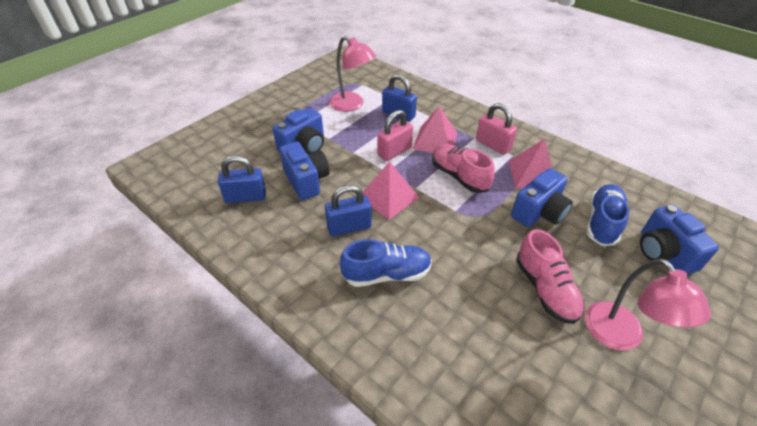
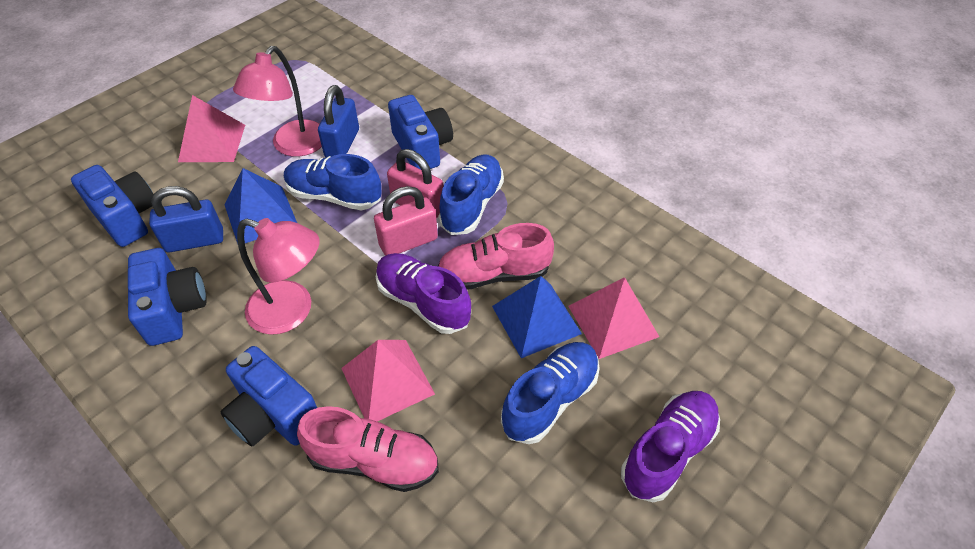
blue padlock: 3 -> 2
blue pyramid: 0 -> 2
blue shoe: 2 -> 3
purple shoe: 0 -> 2

